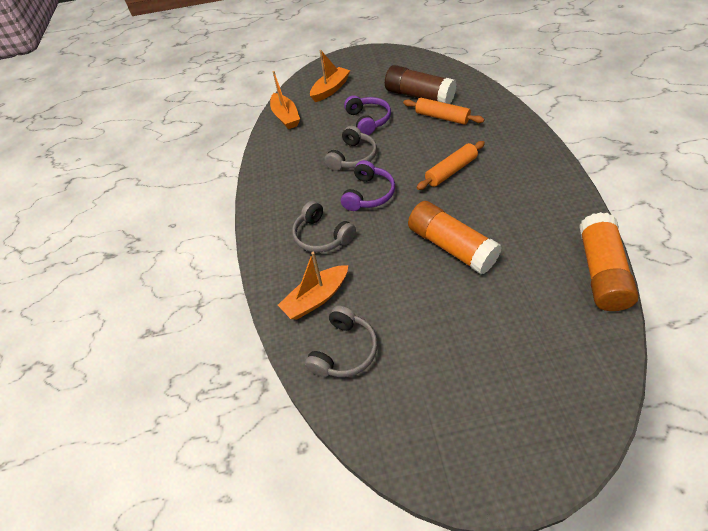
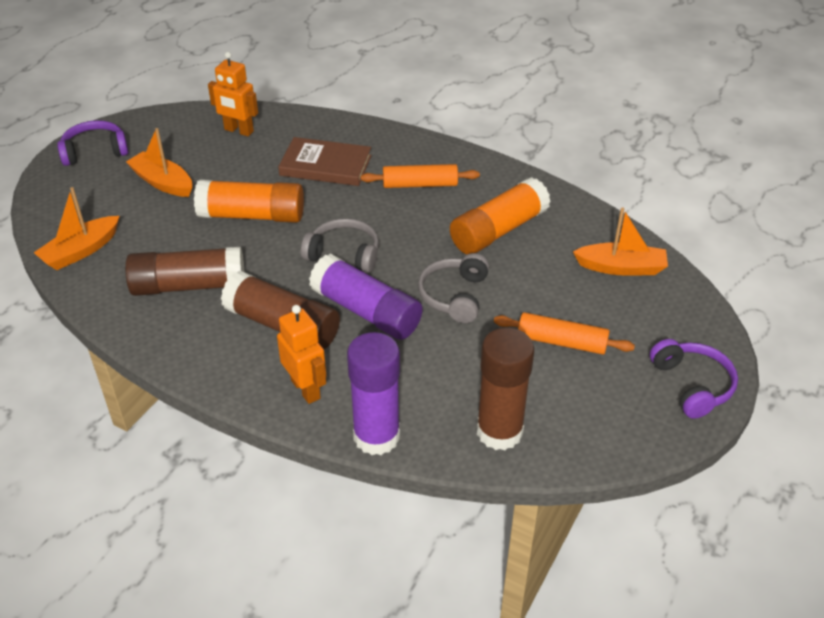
brown book: 0 -> 1
brown glue stick: 1 -> 3
grey headphones: 3 -> 2
orange robot: 0 -> 2
purple glue stick: 0 -> 2

